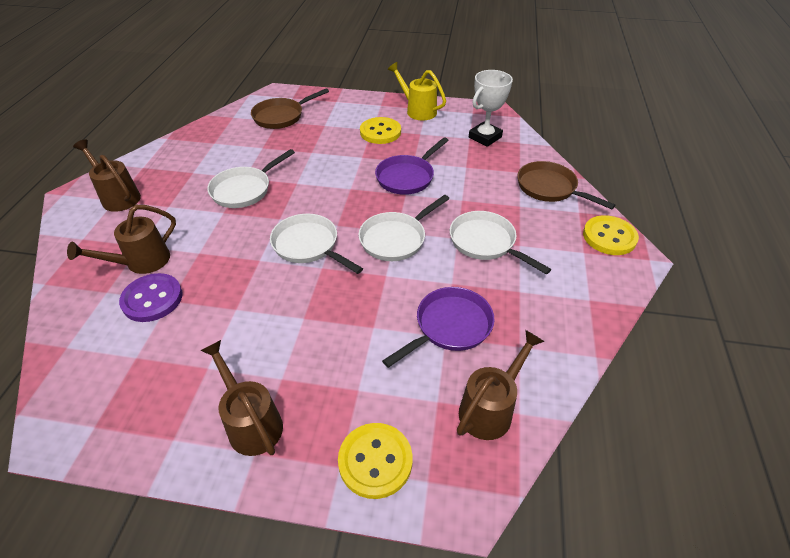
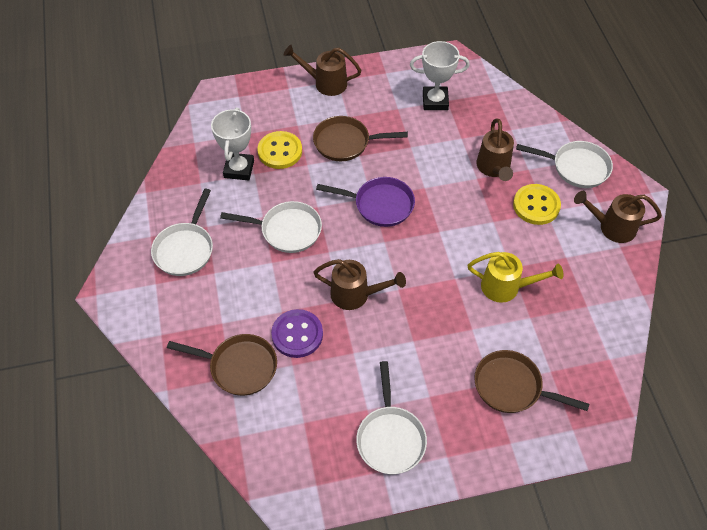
brown pan: 2 -> 3
purple pan: 2 -> 1
white trophy: 1 -> 2
yellow button: 3 -> 2

